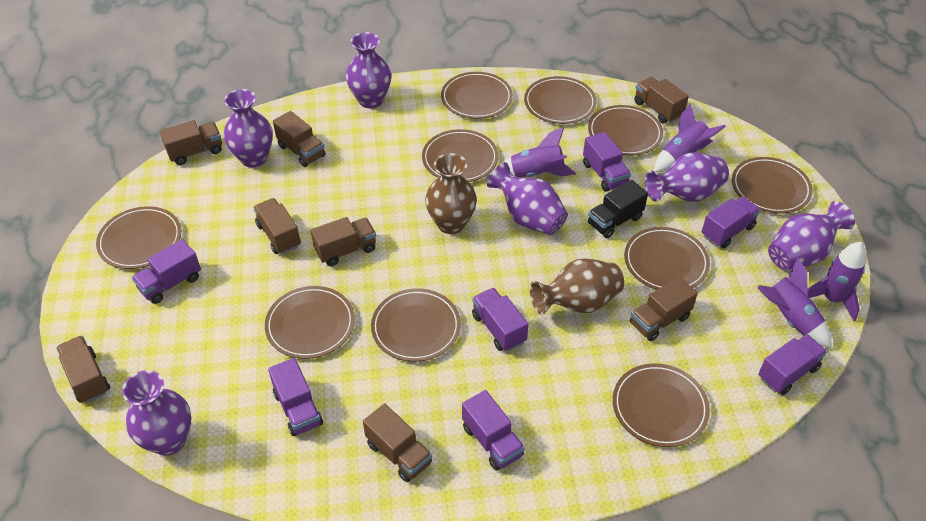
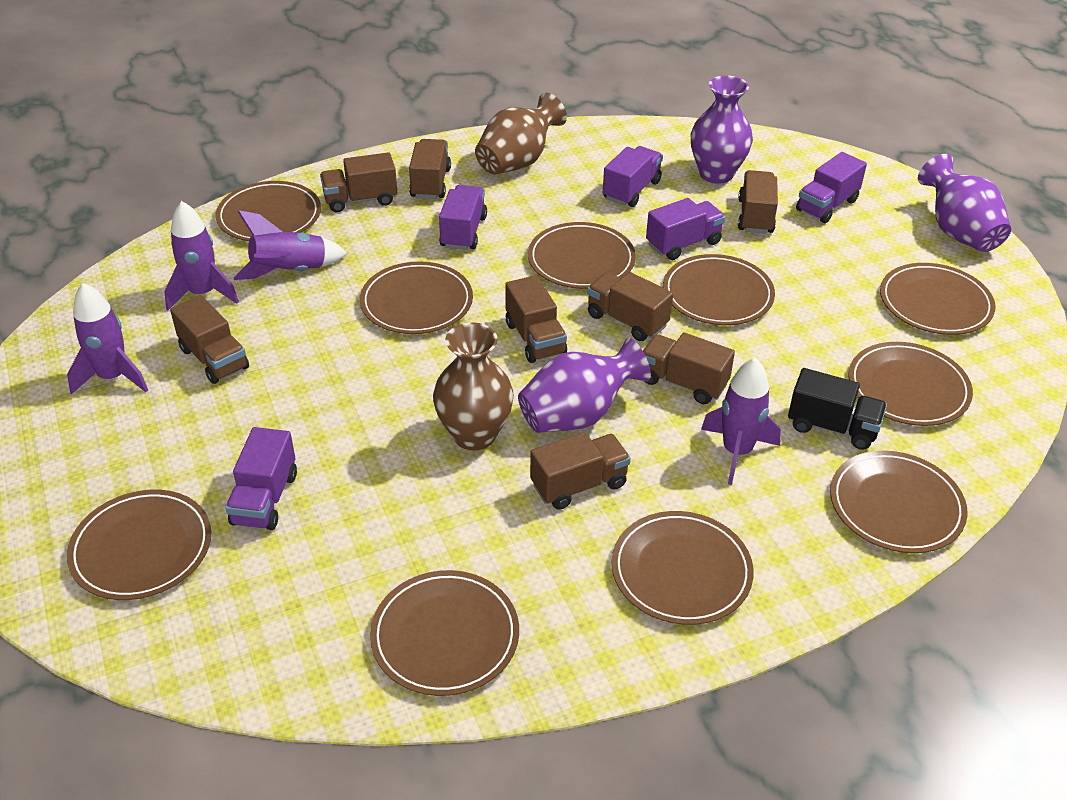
purple truck: 7 -> 5
purple vase: 6 -> 3

